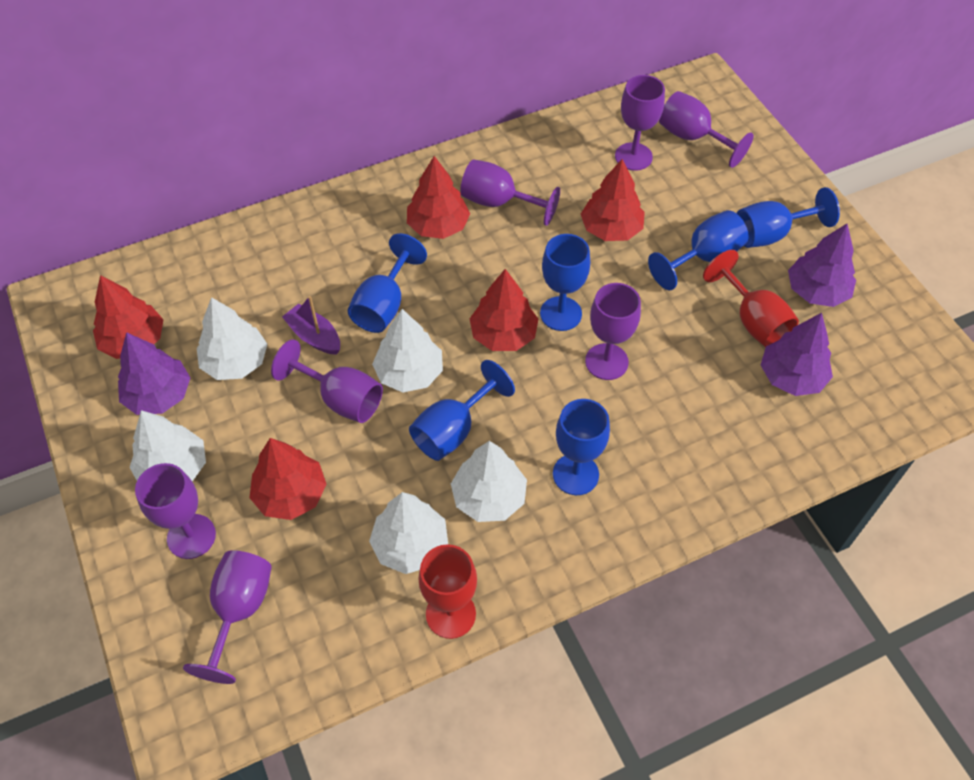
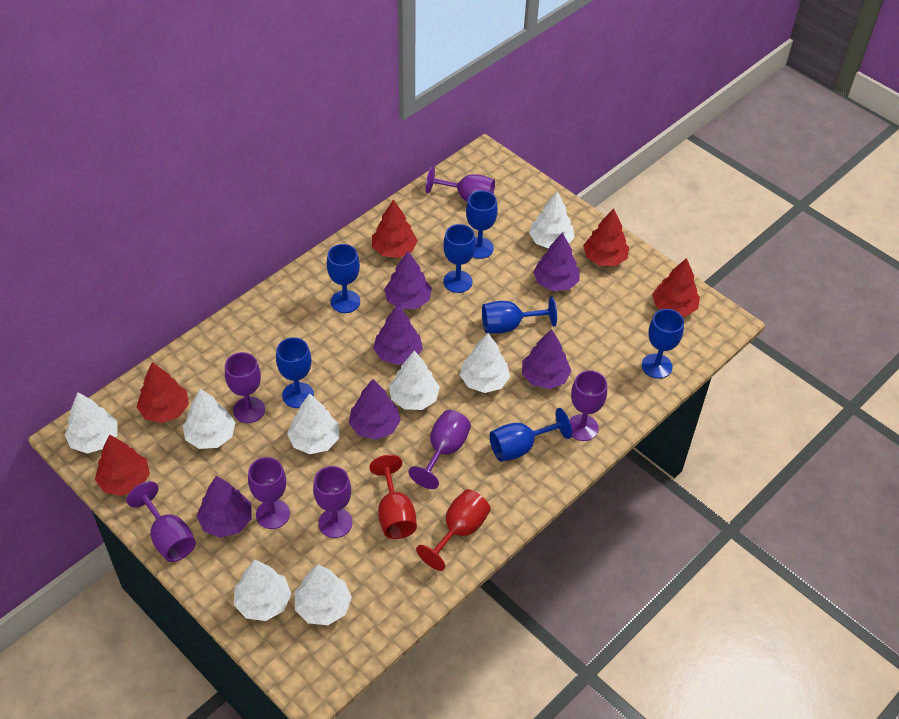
blue goblet: 6 -> 7
purple boat: 1 -> 0
purple tree: 3 -> 6
white tree: 5 -> 8

